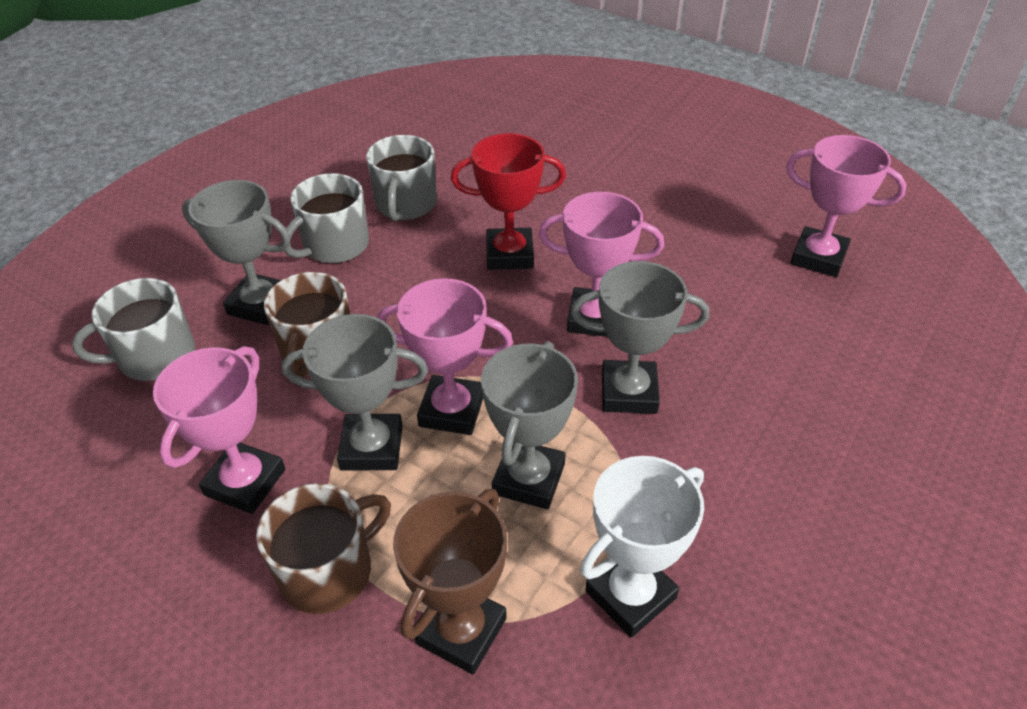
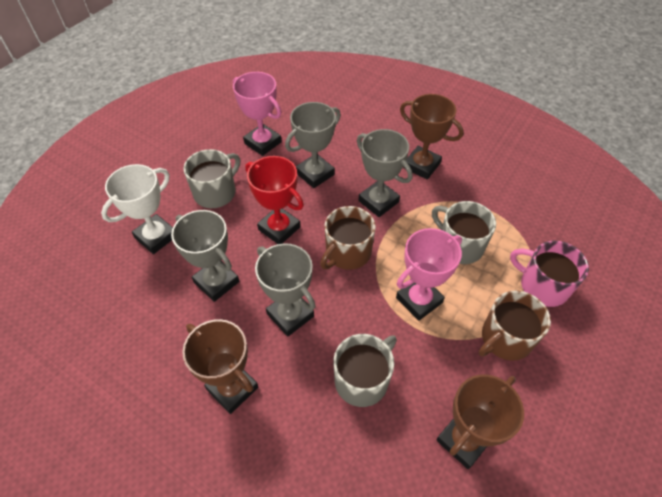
brown trophy: 1 -> 3
pink mug: 0 -> 1
pink trophy: 4 -> 2

